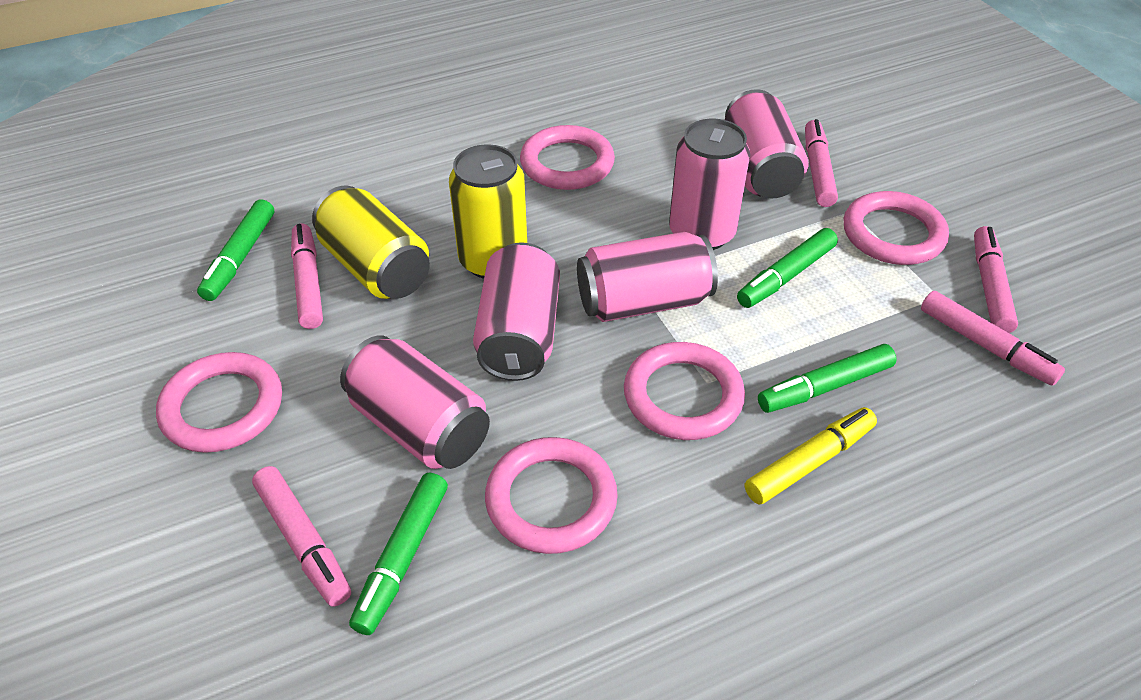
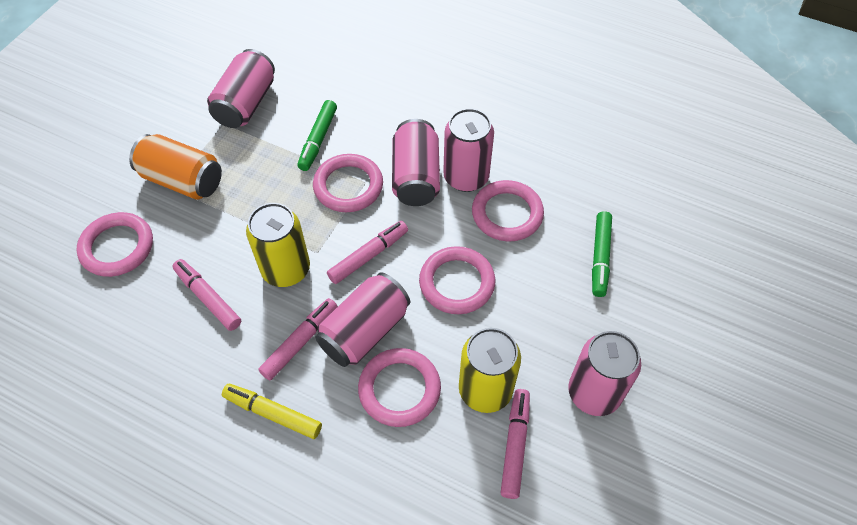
green marker: 4 -> 2
orange can: 0 -> 1
pink marker: 5 -> 4

